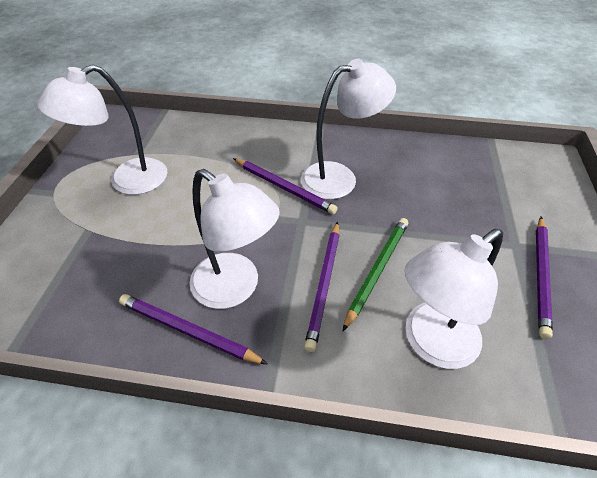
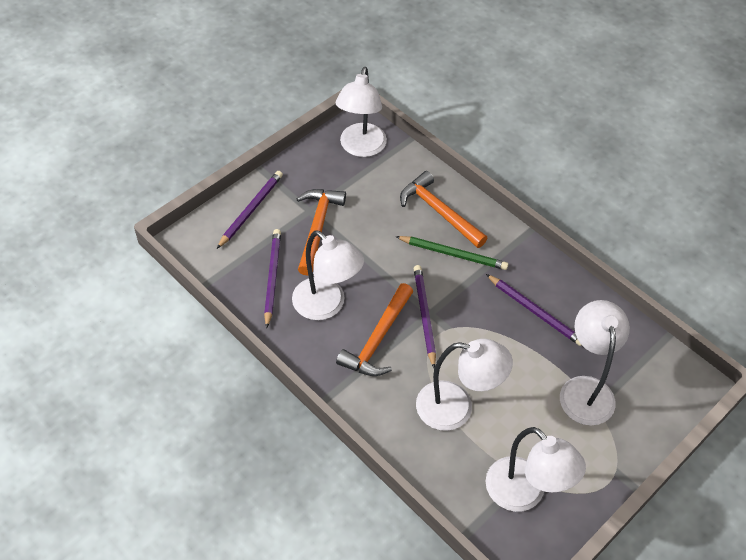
orange hammer: 0 -> 3
white lamp: 4 -> 5

